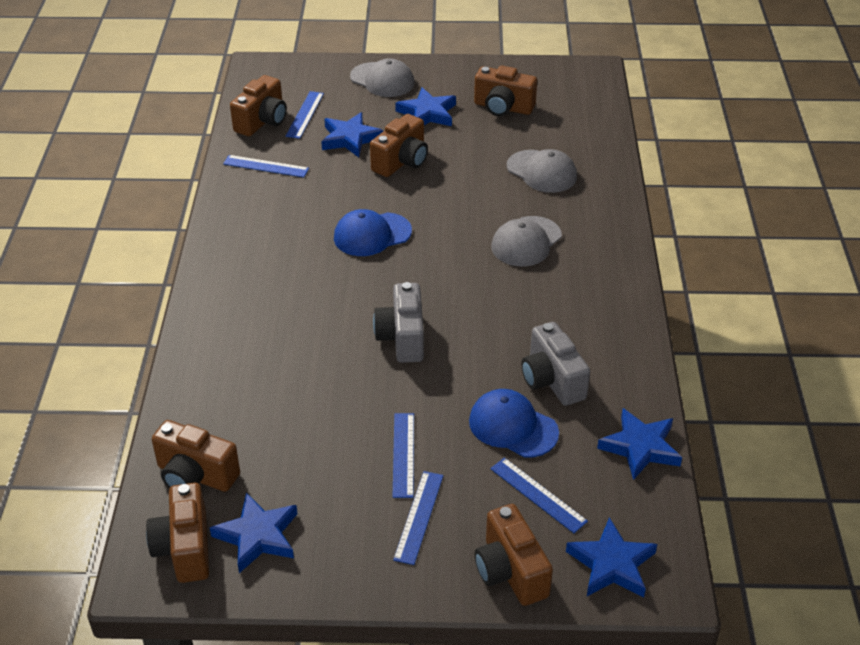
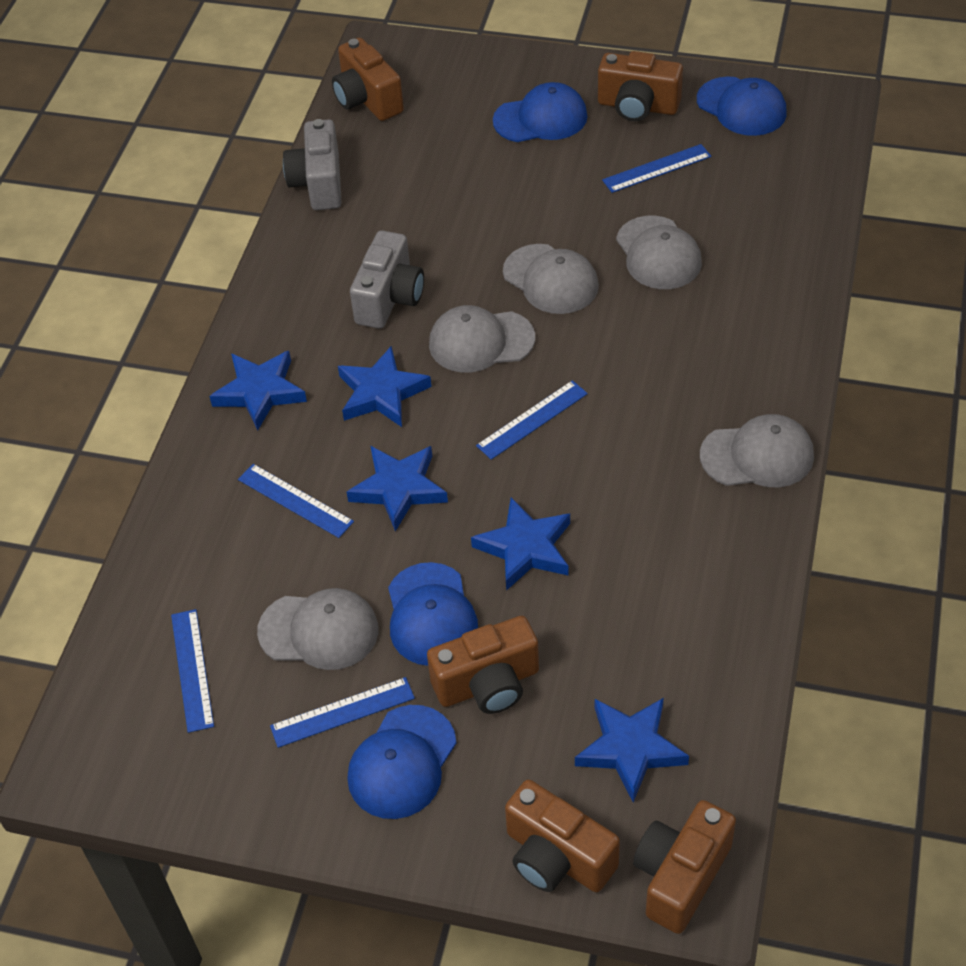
blue cap: 2 -> 4
brown camera: 6 -> 5
grey cap: 3 -> 5

